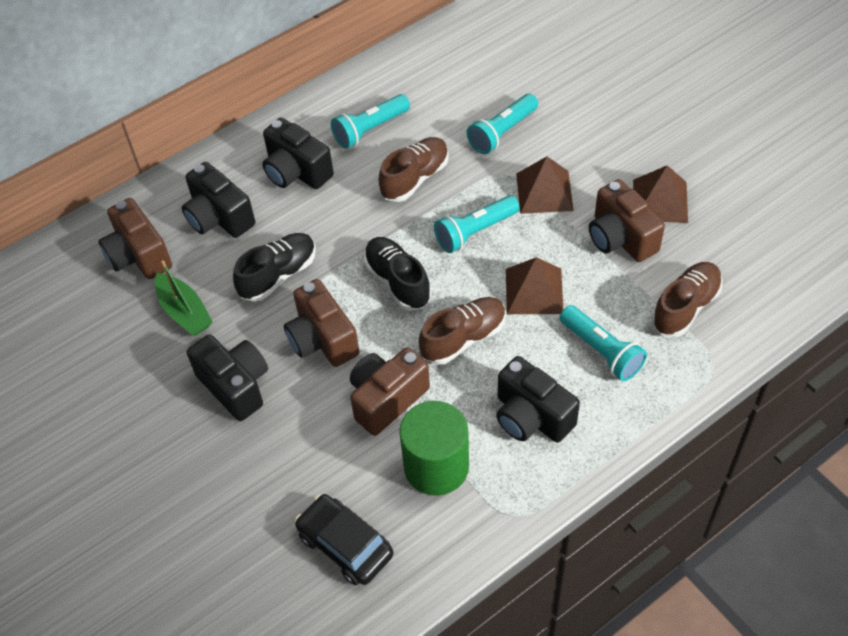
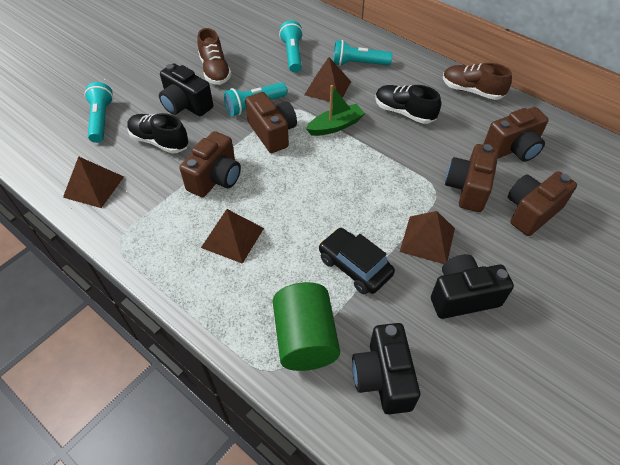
black camera: 4 -> 3
brown camera: 4 -> 5
brown pyramid: 3 -> 4
brown shoe: 3 -> 2

